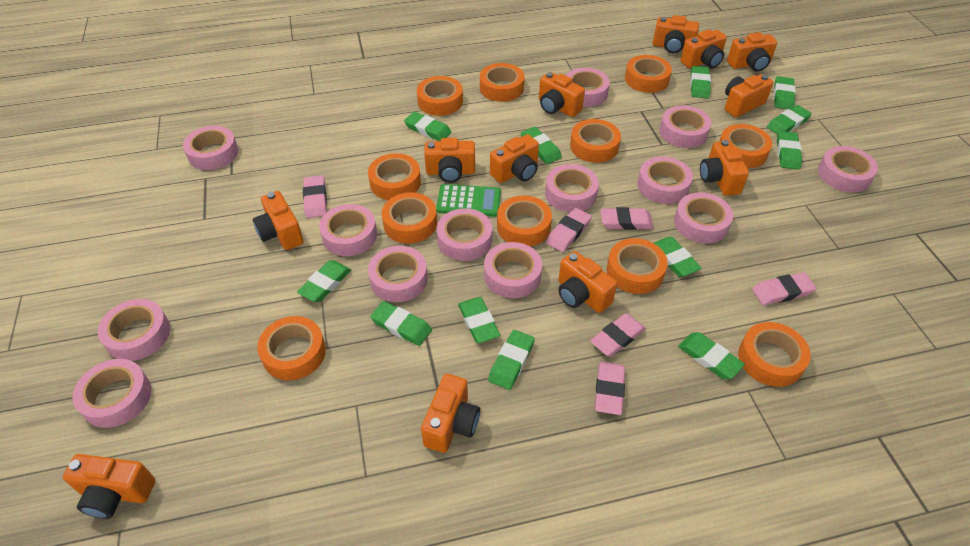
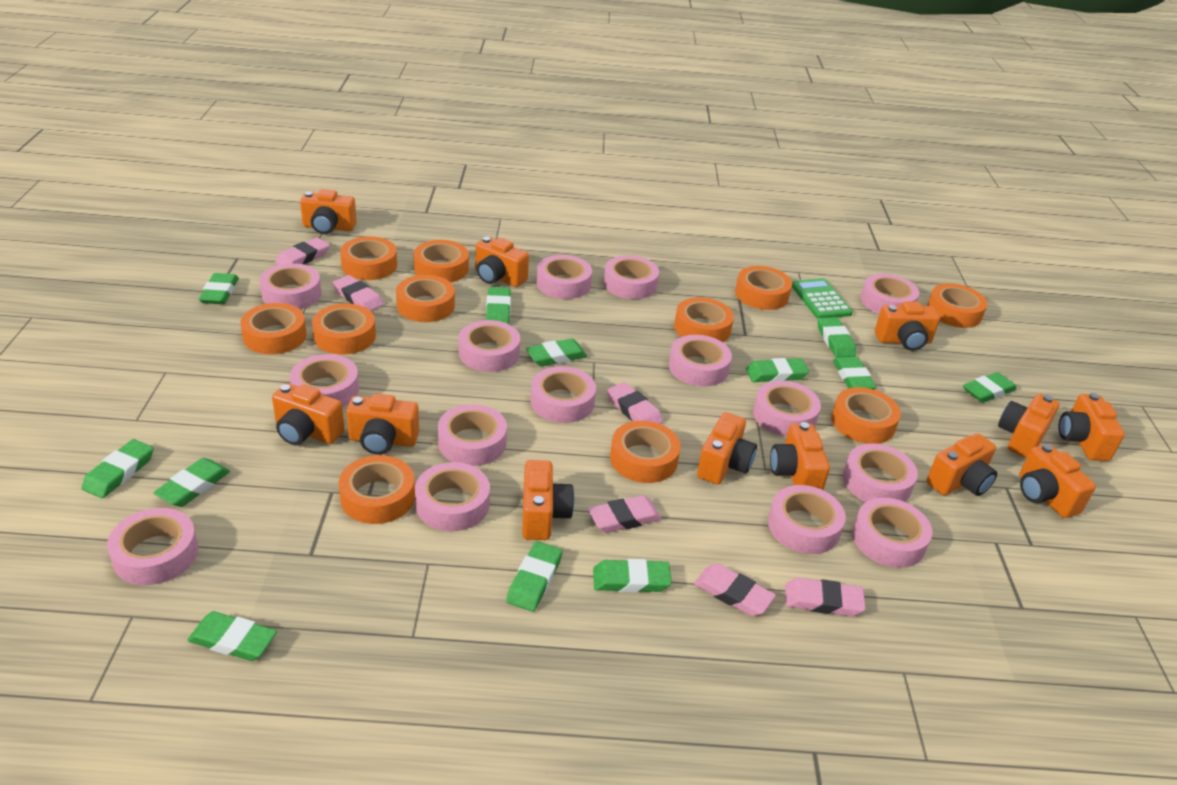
pink tape: 13 -> 15

